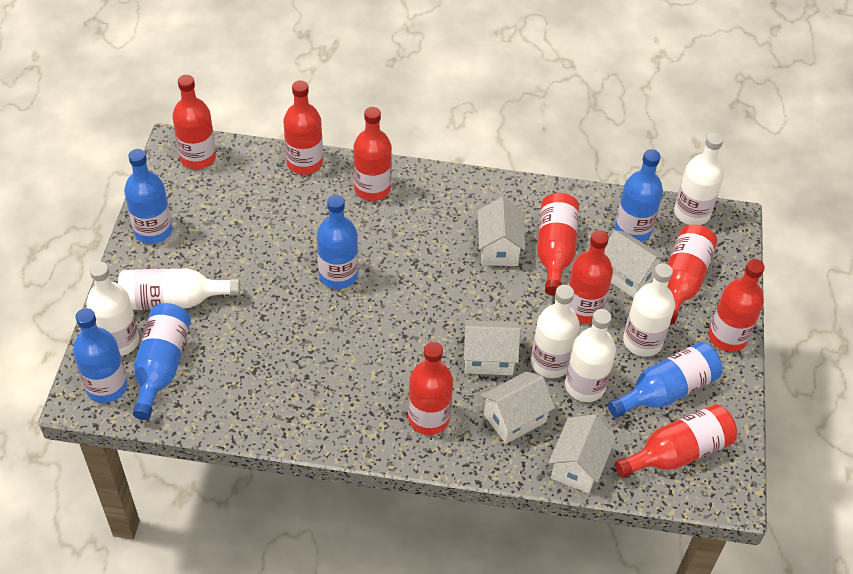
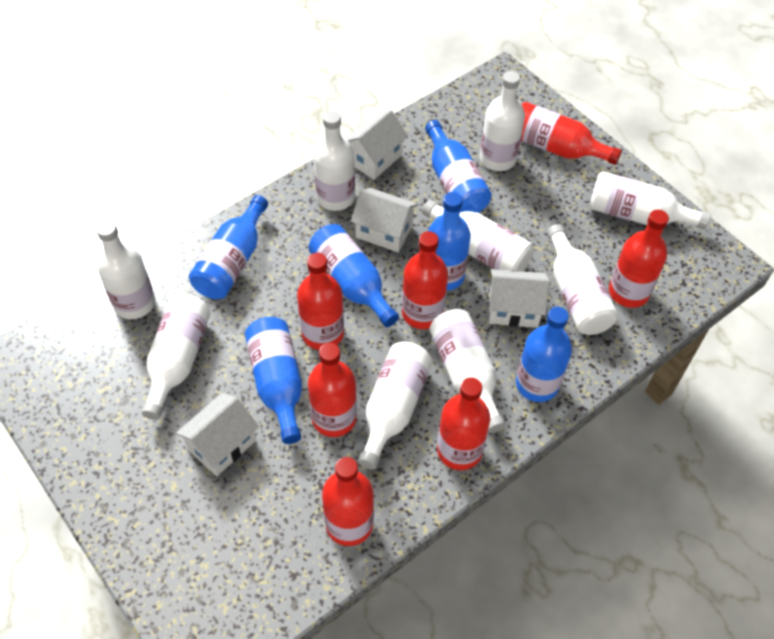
red bottle: 9 -> 7
white bottle: 6 -> 9
white house: 5 -> 4

